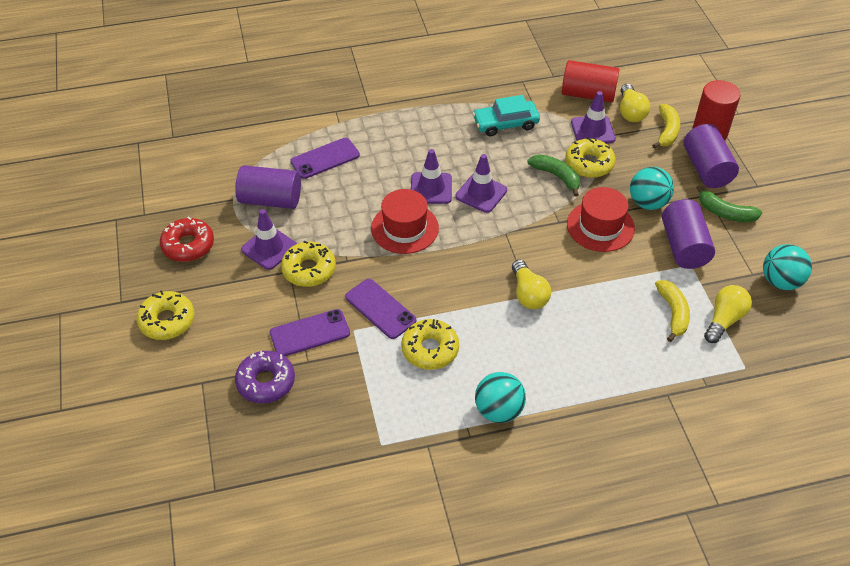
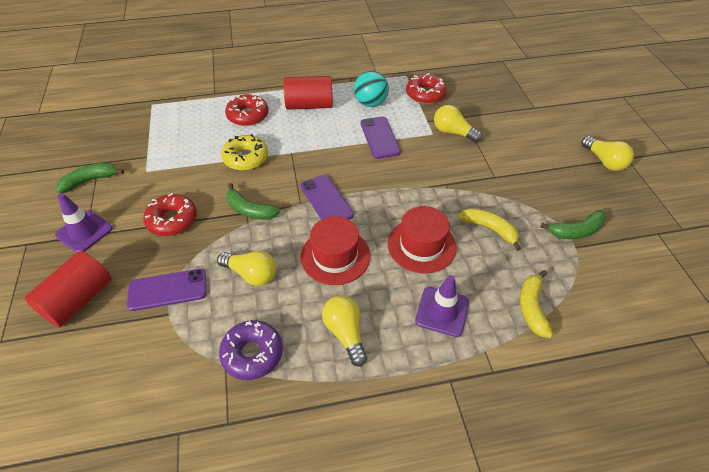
green banana: 2 -> 3
purple cylinder: 3 -> 0
purple traffic cone: 4 -> 2
red donut: 1 -> 3
turquoise ball: 3 -> 1
turquoise car: 1 -> 0
yellow donut: 4 -> 1
yellow light bulb: 3 -> 4

